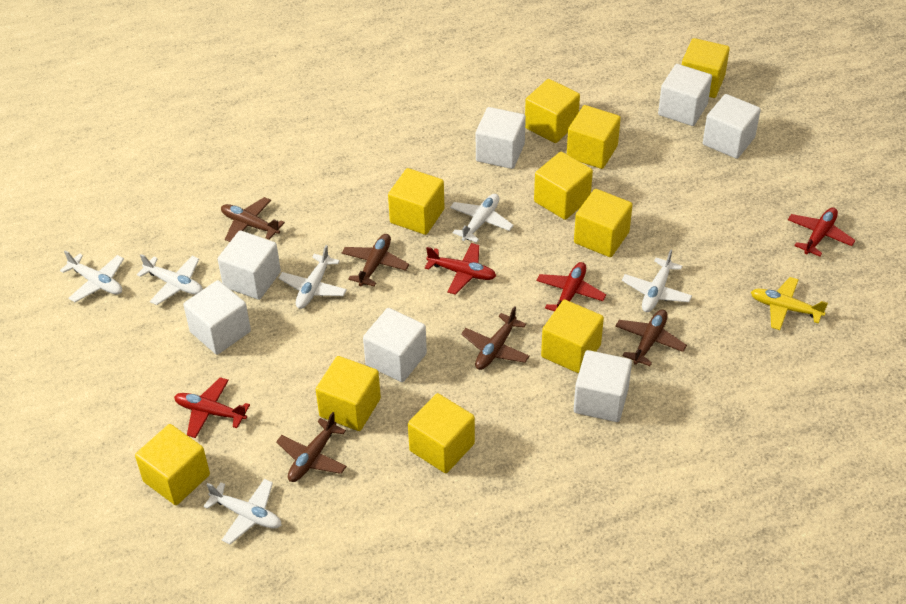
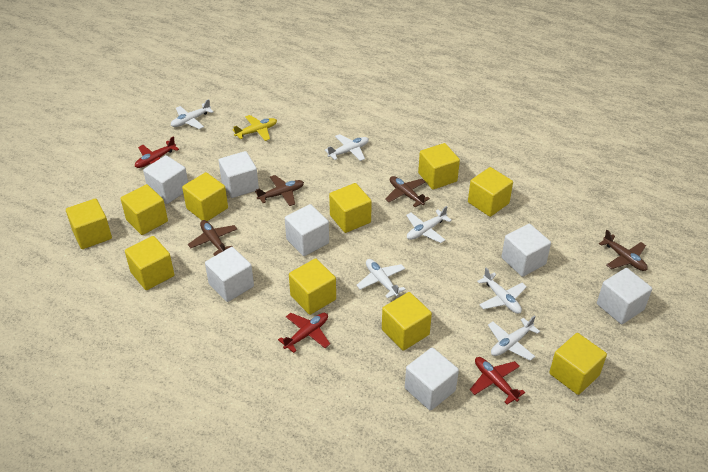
brown plane: 5 -> 4
red plane: 4 -> 3

